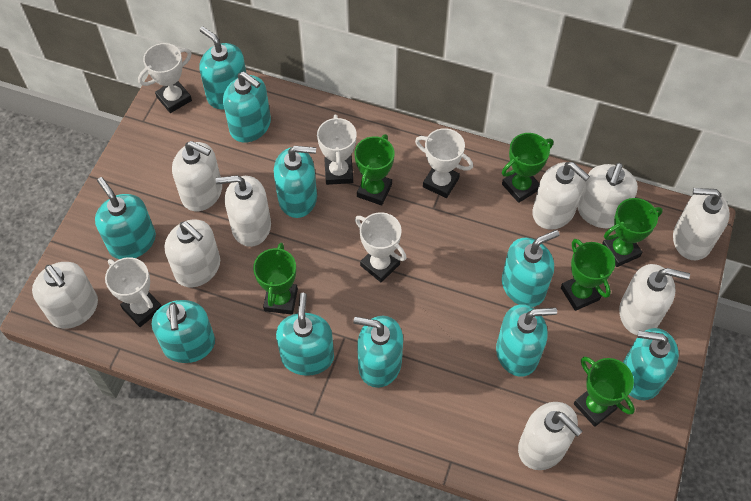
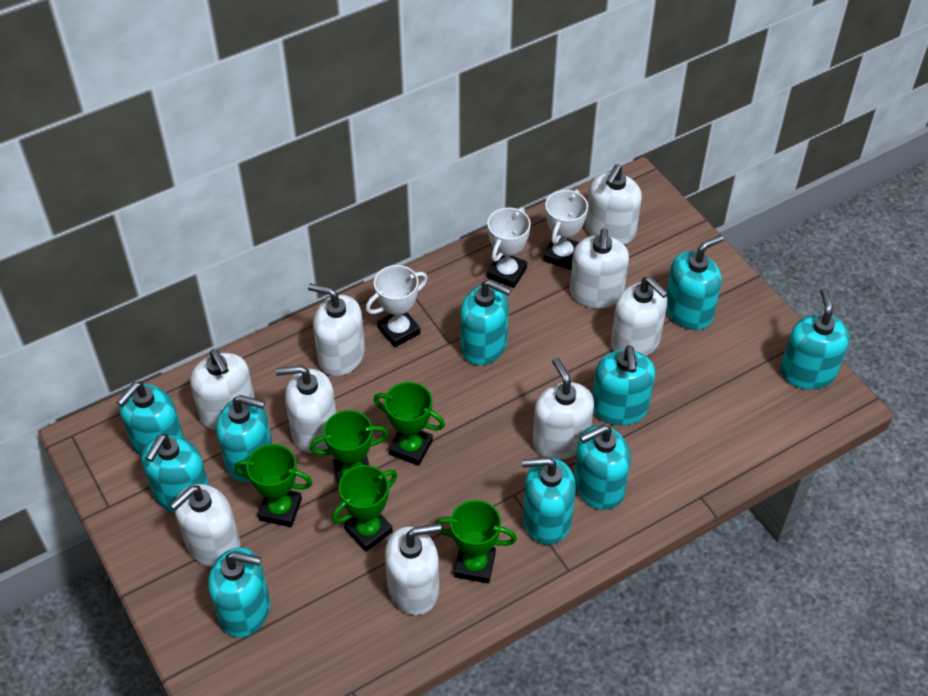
green trophy: 6 -> 5
white trophy: 5 -> 3

